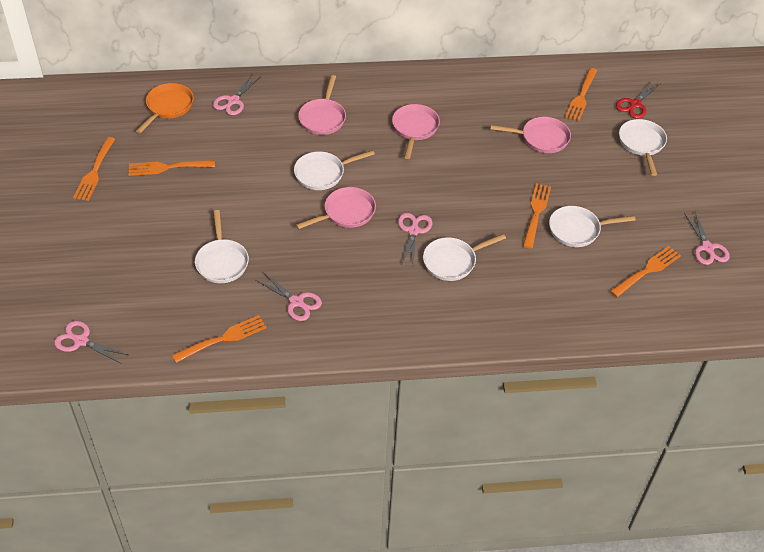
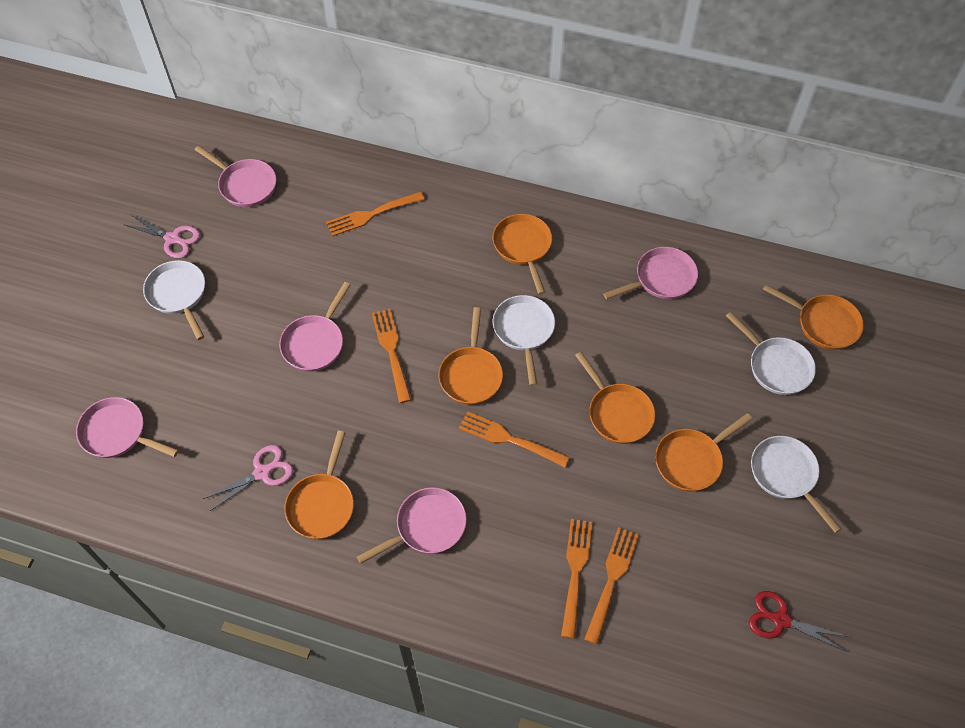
orange fork: 6 -> 5
orange pan: 1 -> 6
pink pan: 4 -> 5
pink scissors: 5 -> 2
white pan: 5 -> 4

